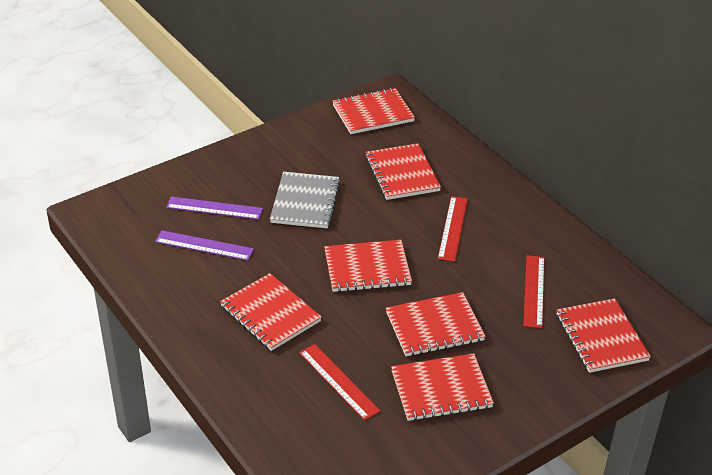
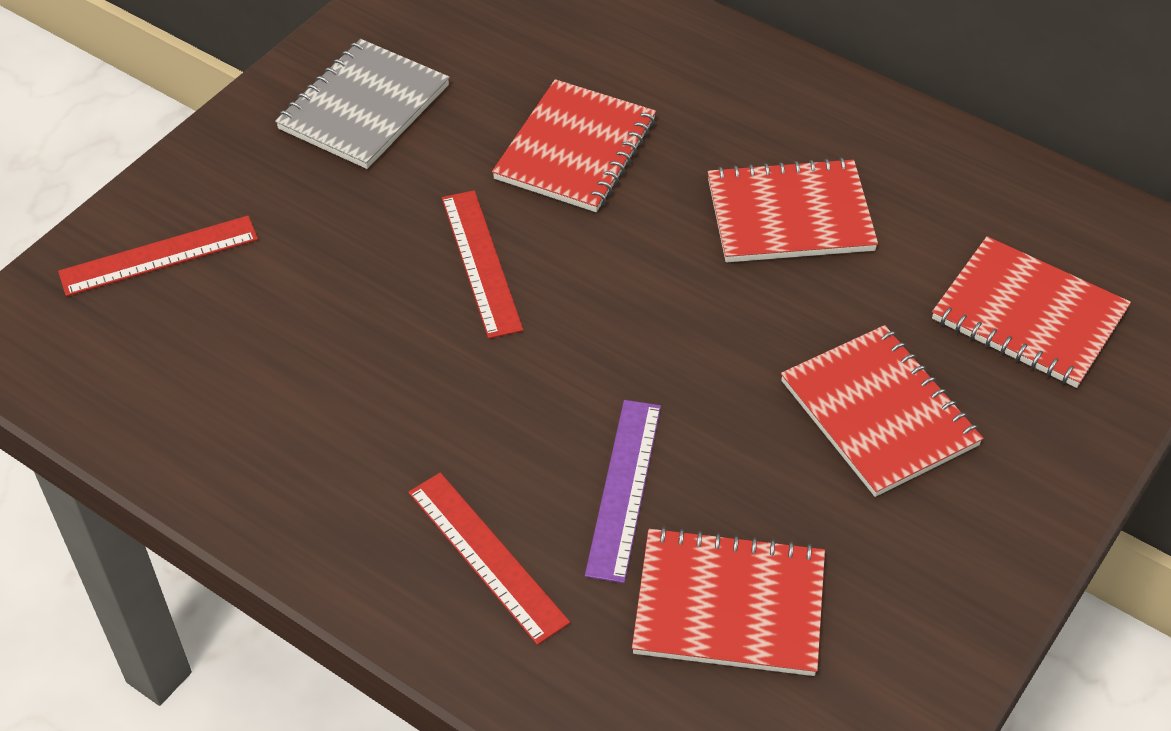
purple ruler: 2 -> 1
red notebook: 7 -> 5

